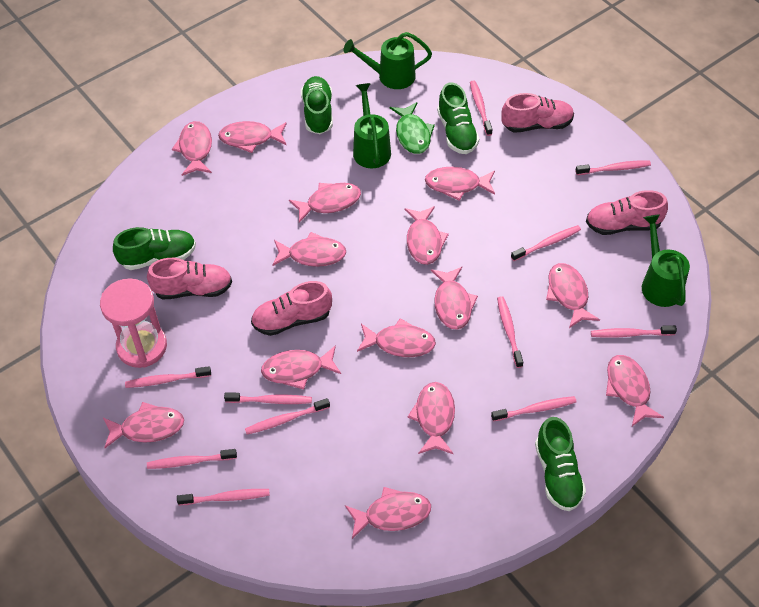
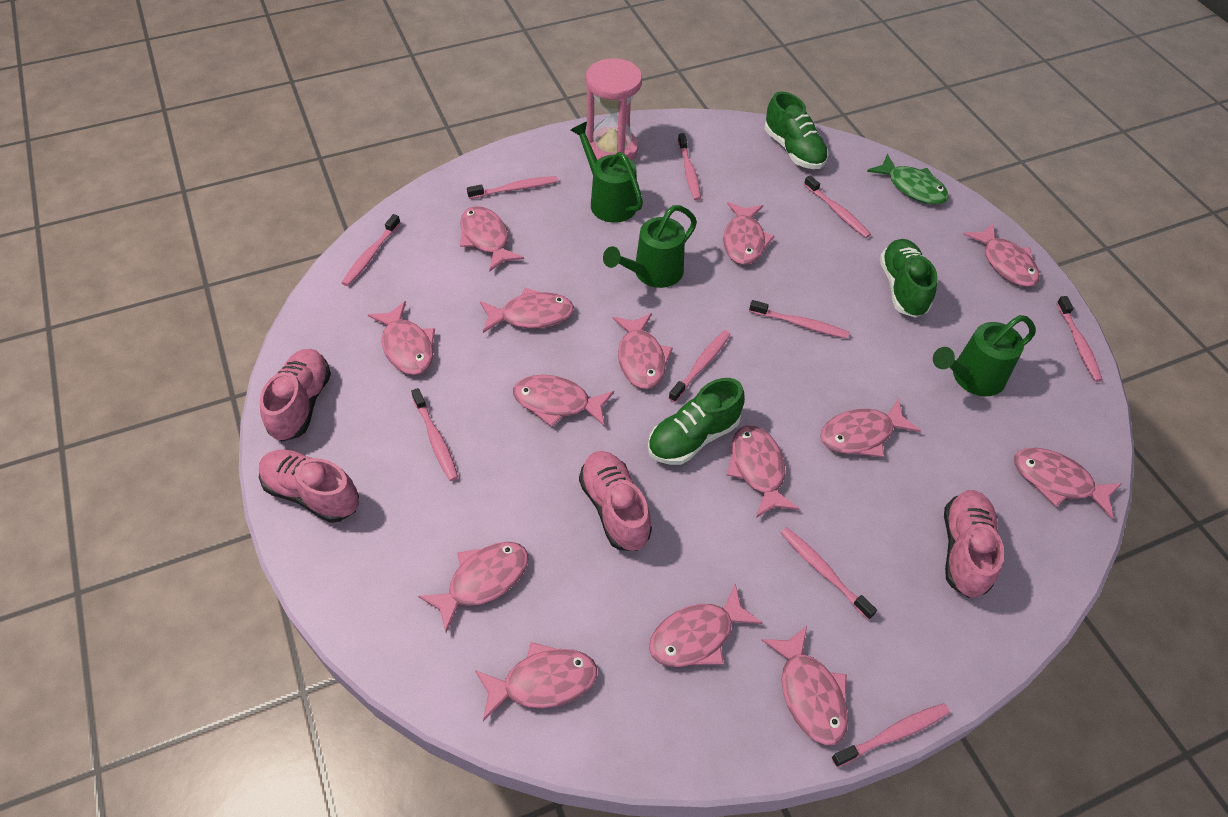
green shoe: 4 -> 3
pink toothbrush: 11 -> 10

